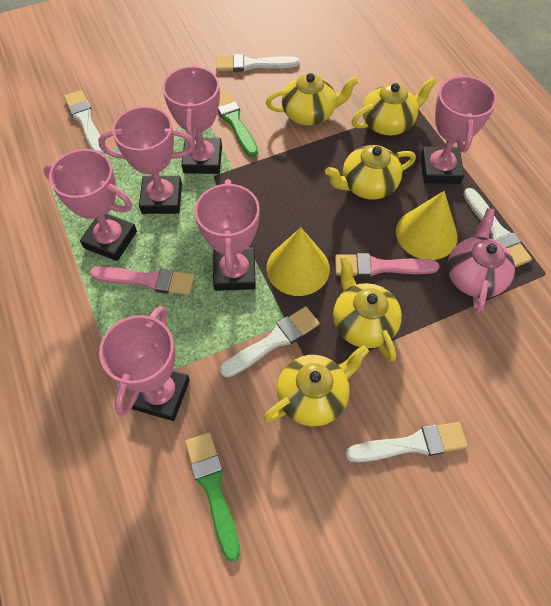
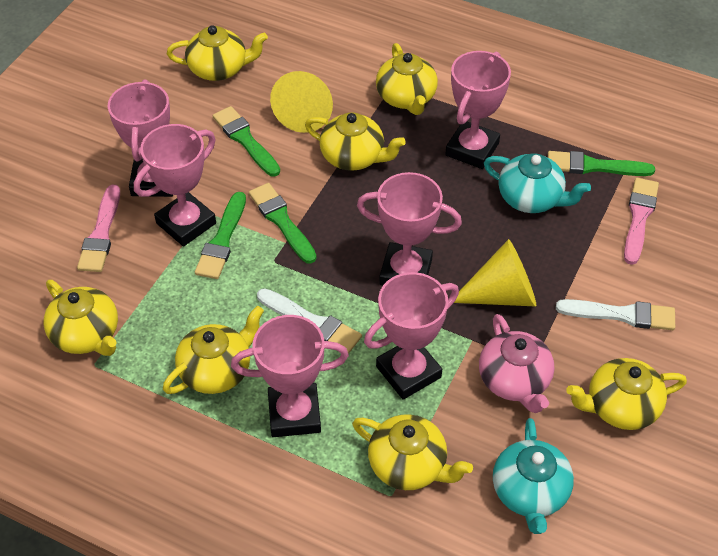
green brush: 2 -> 4
turquoise teapot: 0 -> 2
white brush: 5 -> 2
yellow teapot: 5 -> 7

